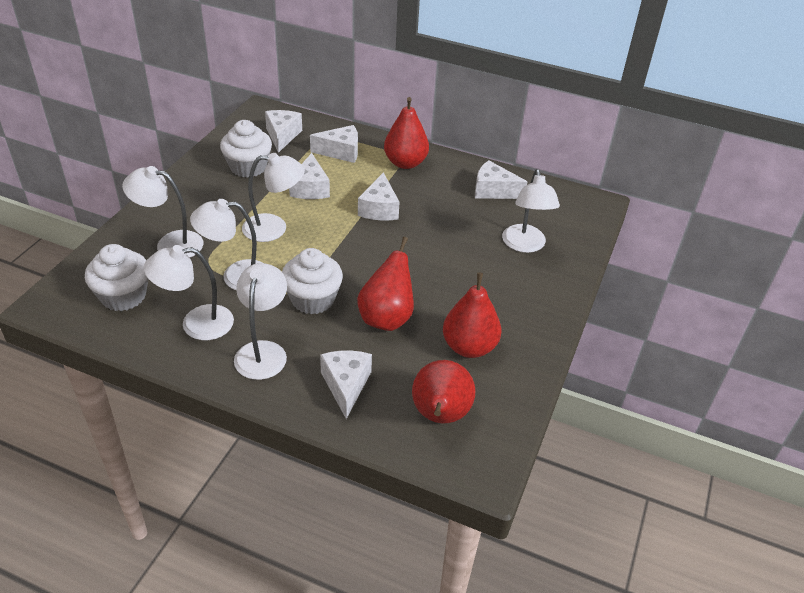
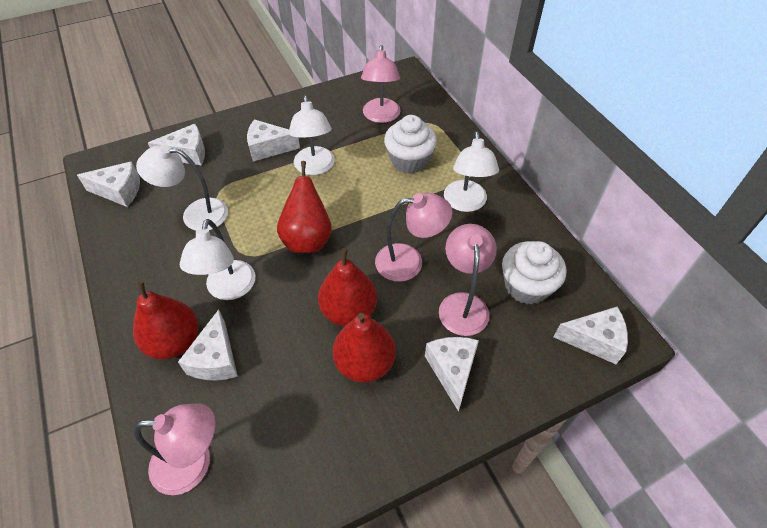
pink lamp: 0 -> 4
white cupcake: 3 -> 2
white lamp: 6 -> 4

